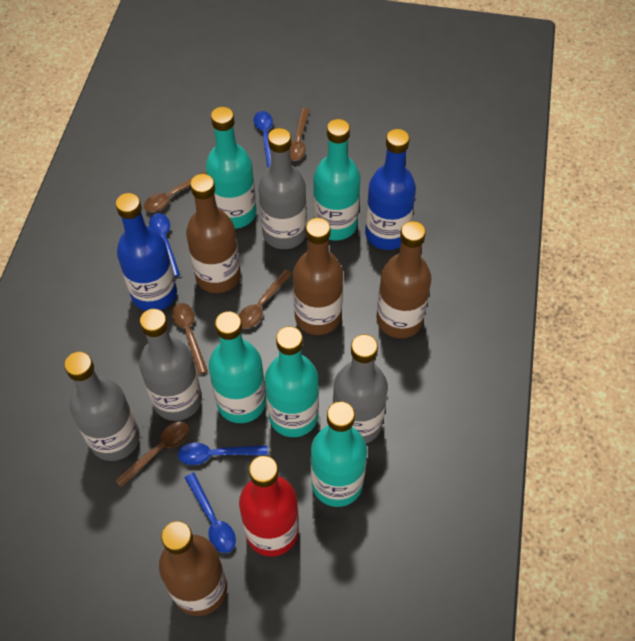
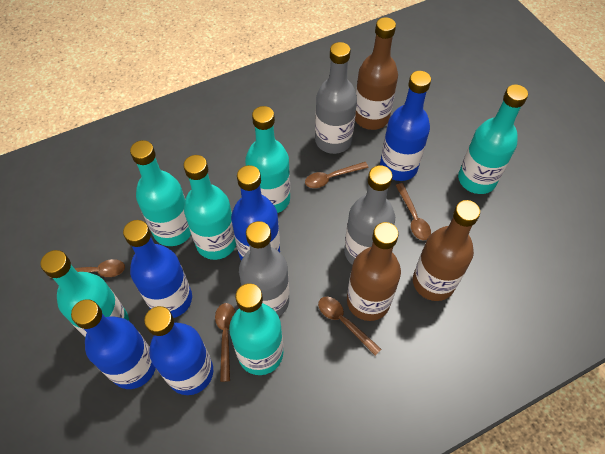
blue bottle: 2 -> 5
blue spoon: 4 -> 0
brown bottle: 4 -> 3
grey bottle: 4 -> 3
red bottle: 1 -> 0
turquoise bottle: 5 -> 6

